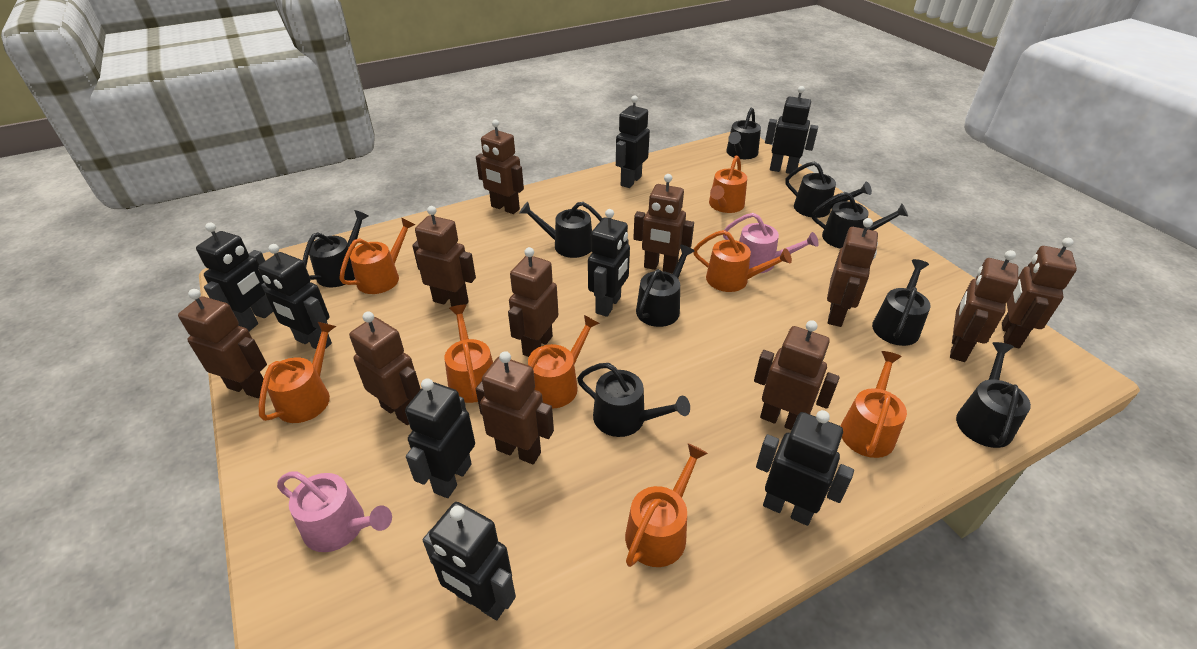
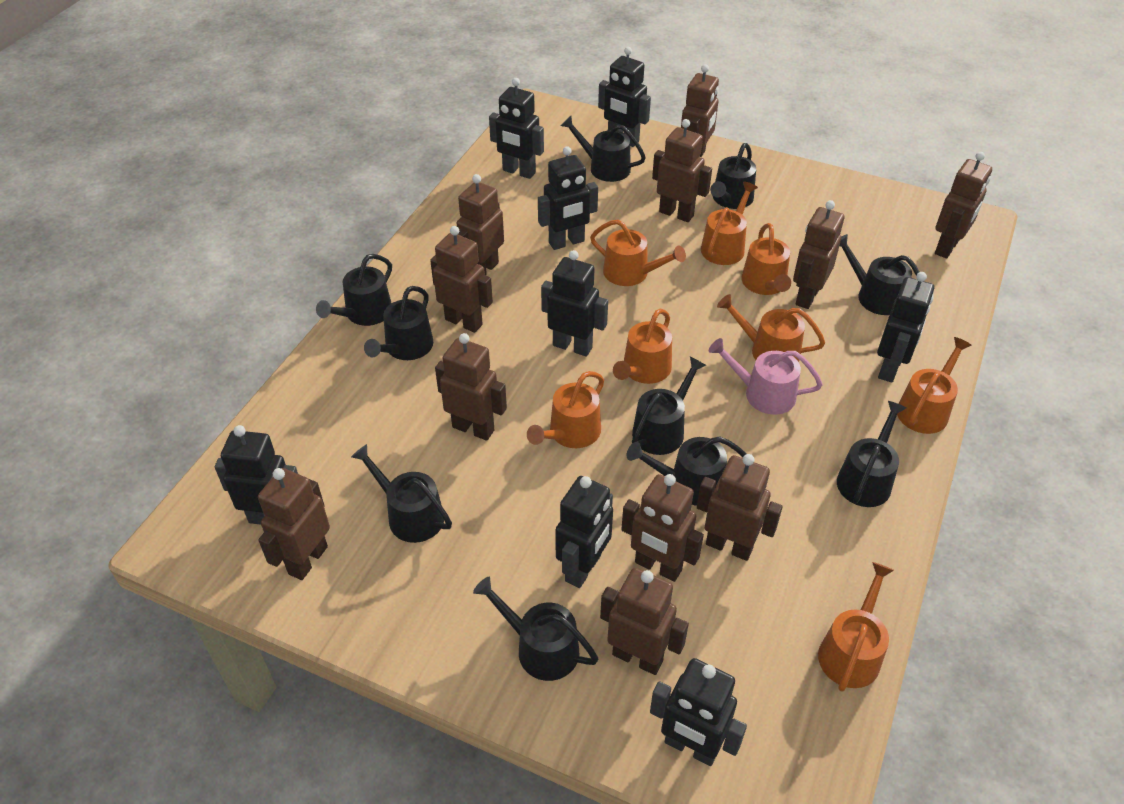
black watering can: 9 -> 10
pink watering can: 2 -> 1

